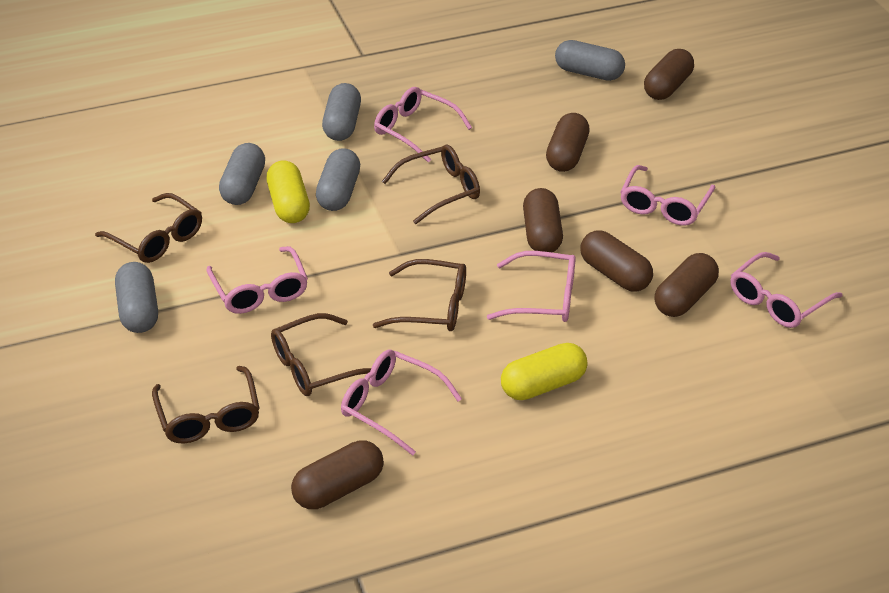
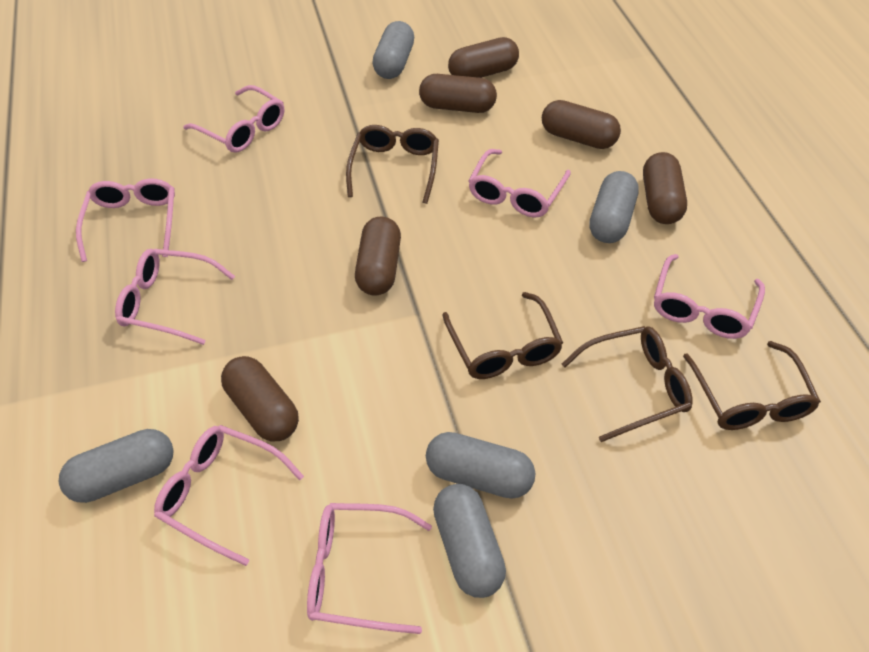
brown glasses: 5 -> 4
pink glasses: 6 -> 7
yellow capsule: 2 -> 0

